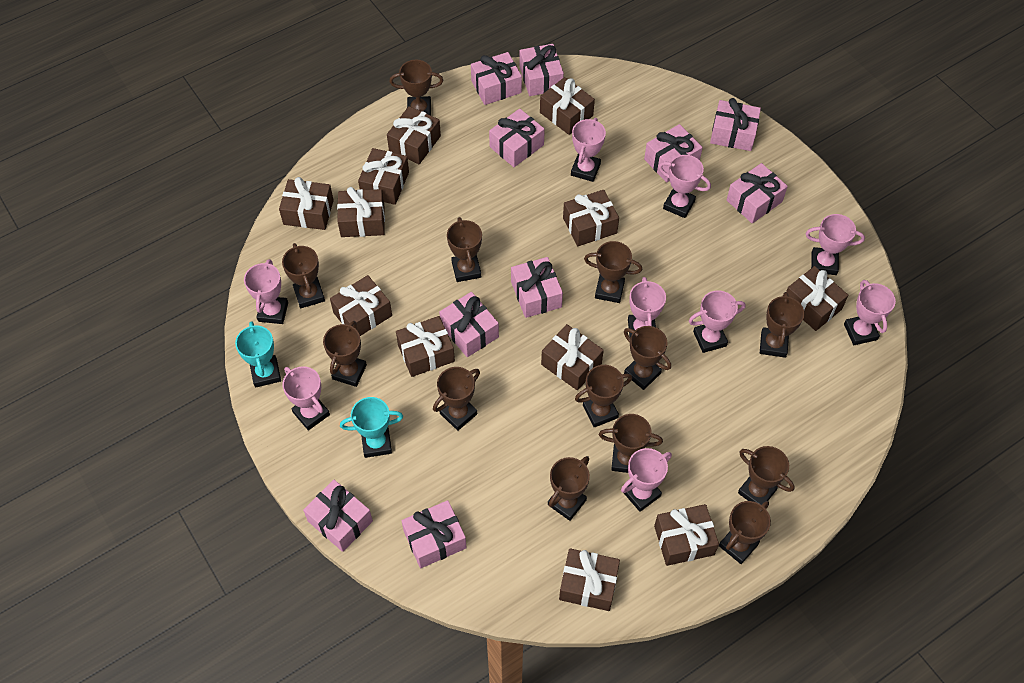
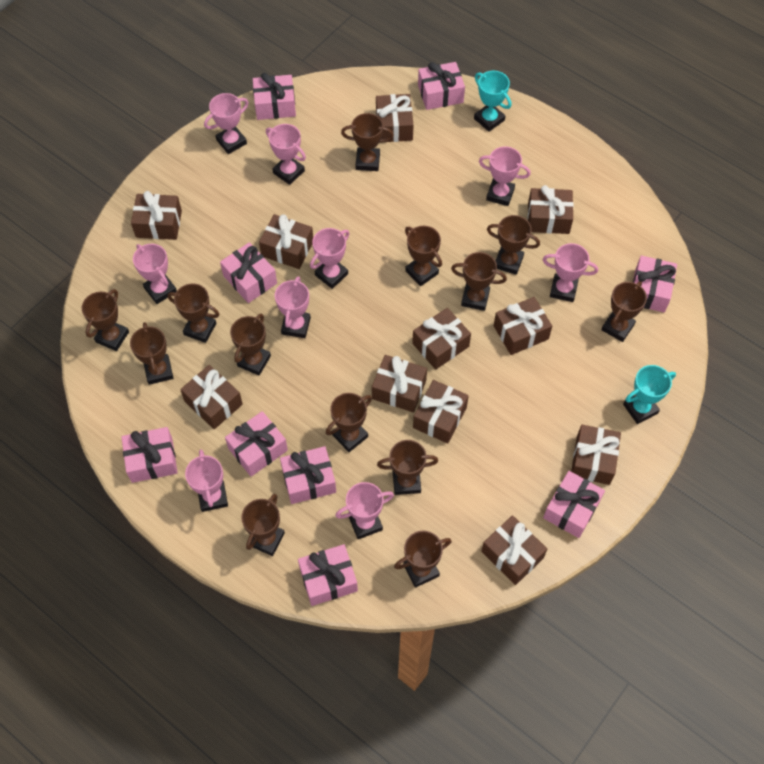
brown gift: 12 -> 11
pink gift: 10 -> 9

